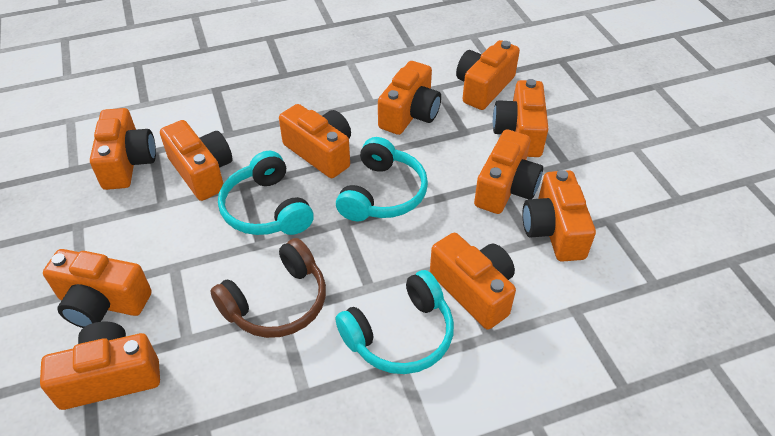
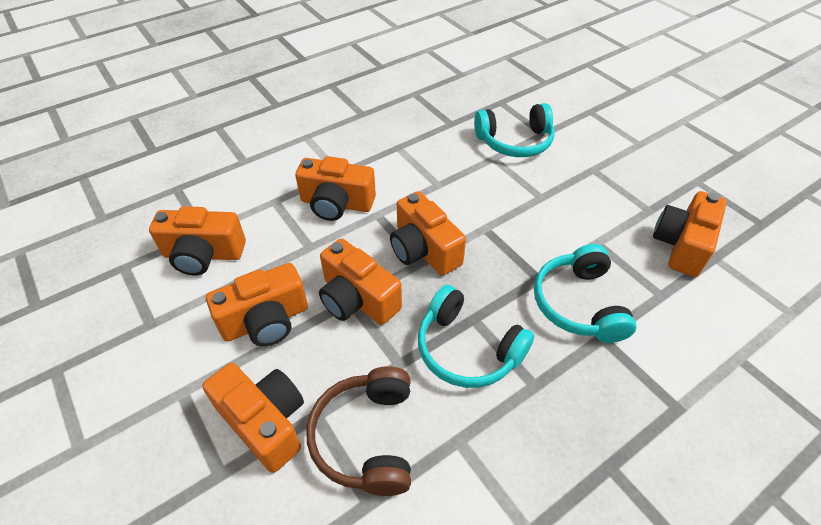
orange camera: 11 -> 7

